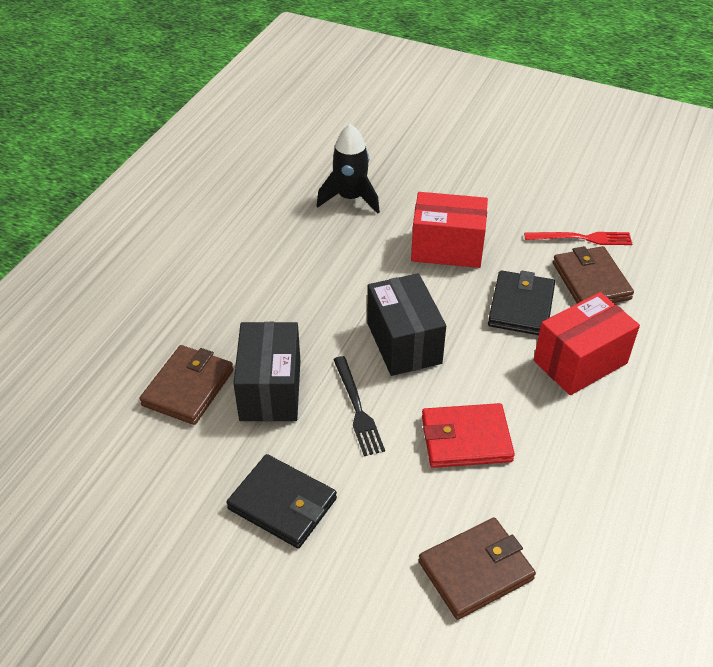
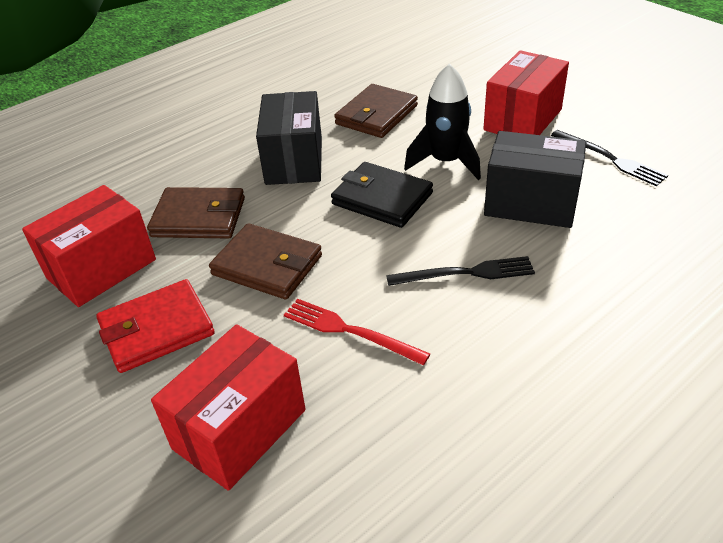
black fork: 1 -> 2
black wallet: 2 -> 1
red box: 2 -> 3

